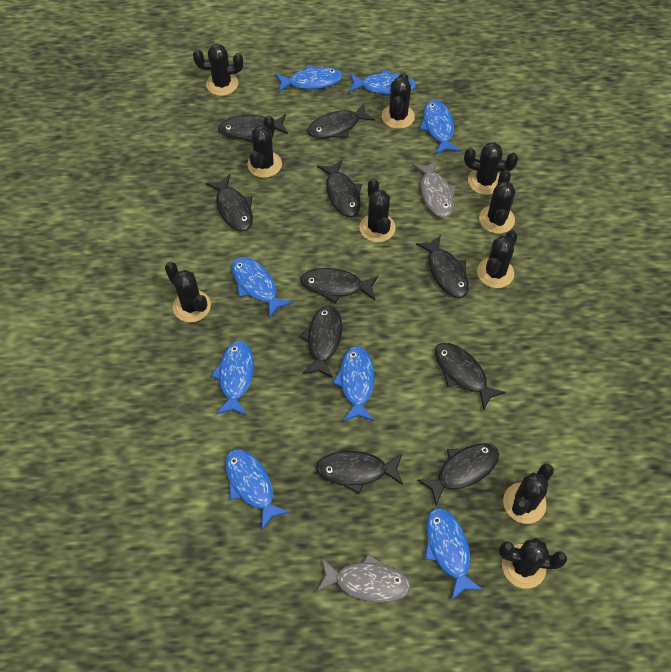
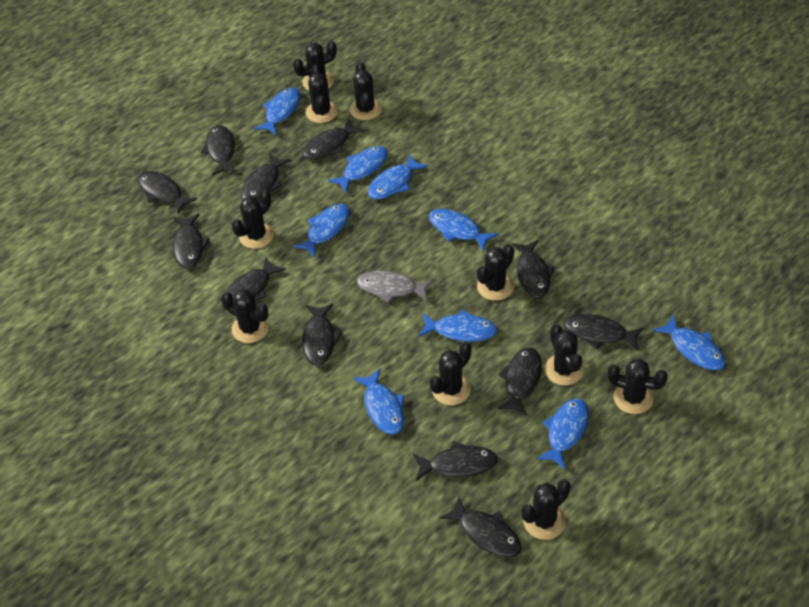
black fish: 10 -> 12
blue fish: 8 -> 9
grey fish: 2 -> 1

